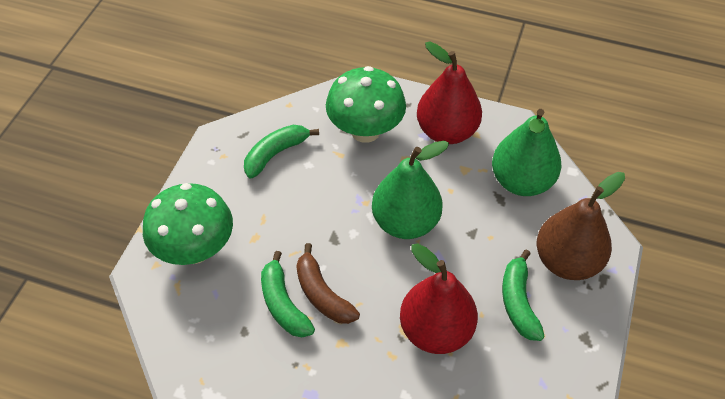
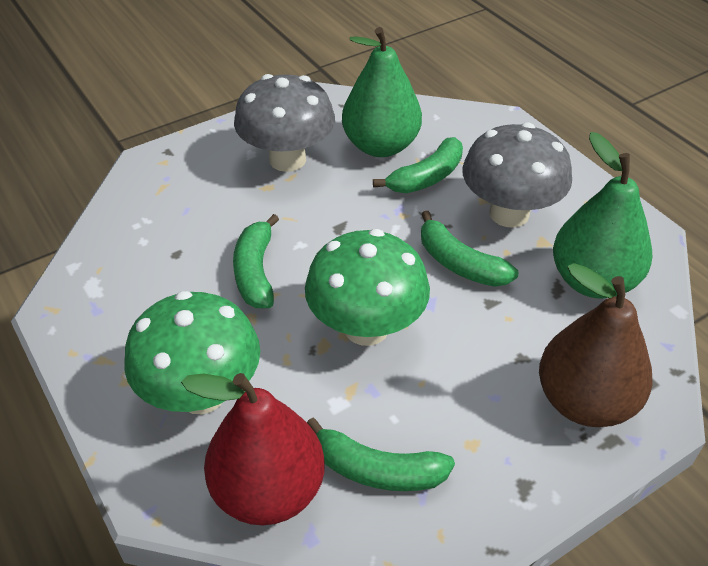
brown banana: 1 -> 0
green banana: 3 -> 4
grey mushroom: 0 -> 2
red pear: 2 -> 1

